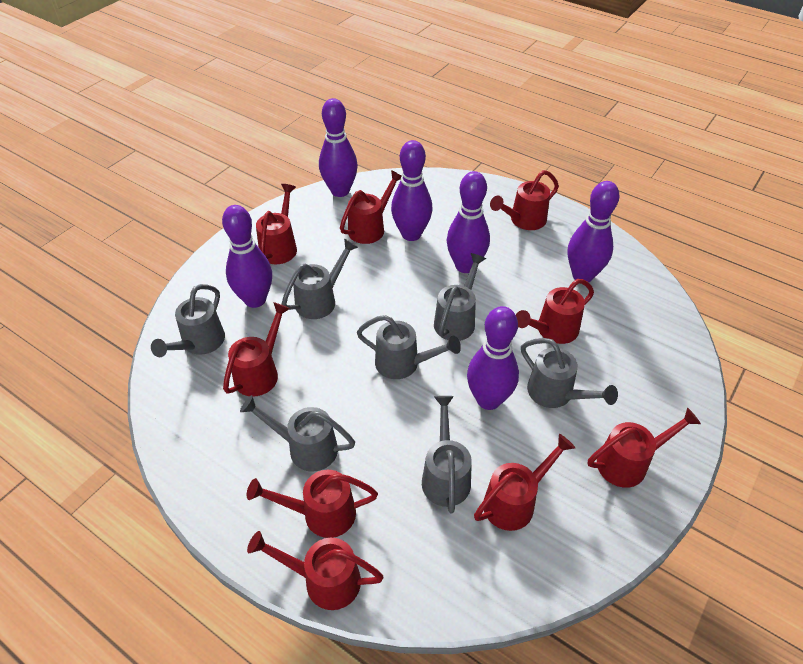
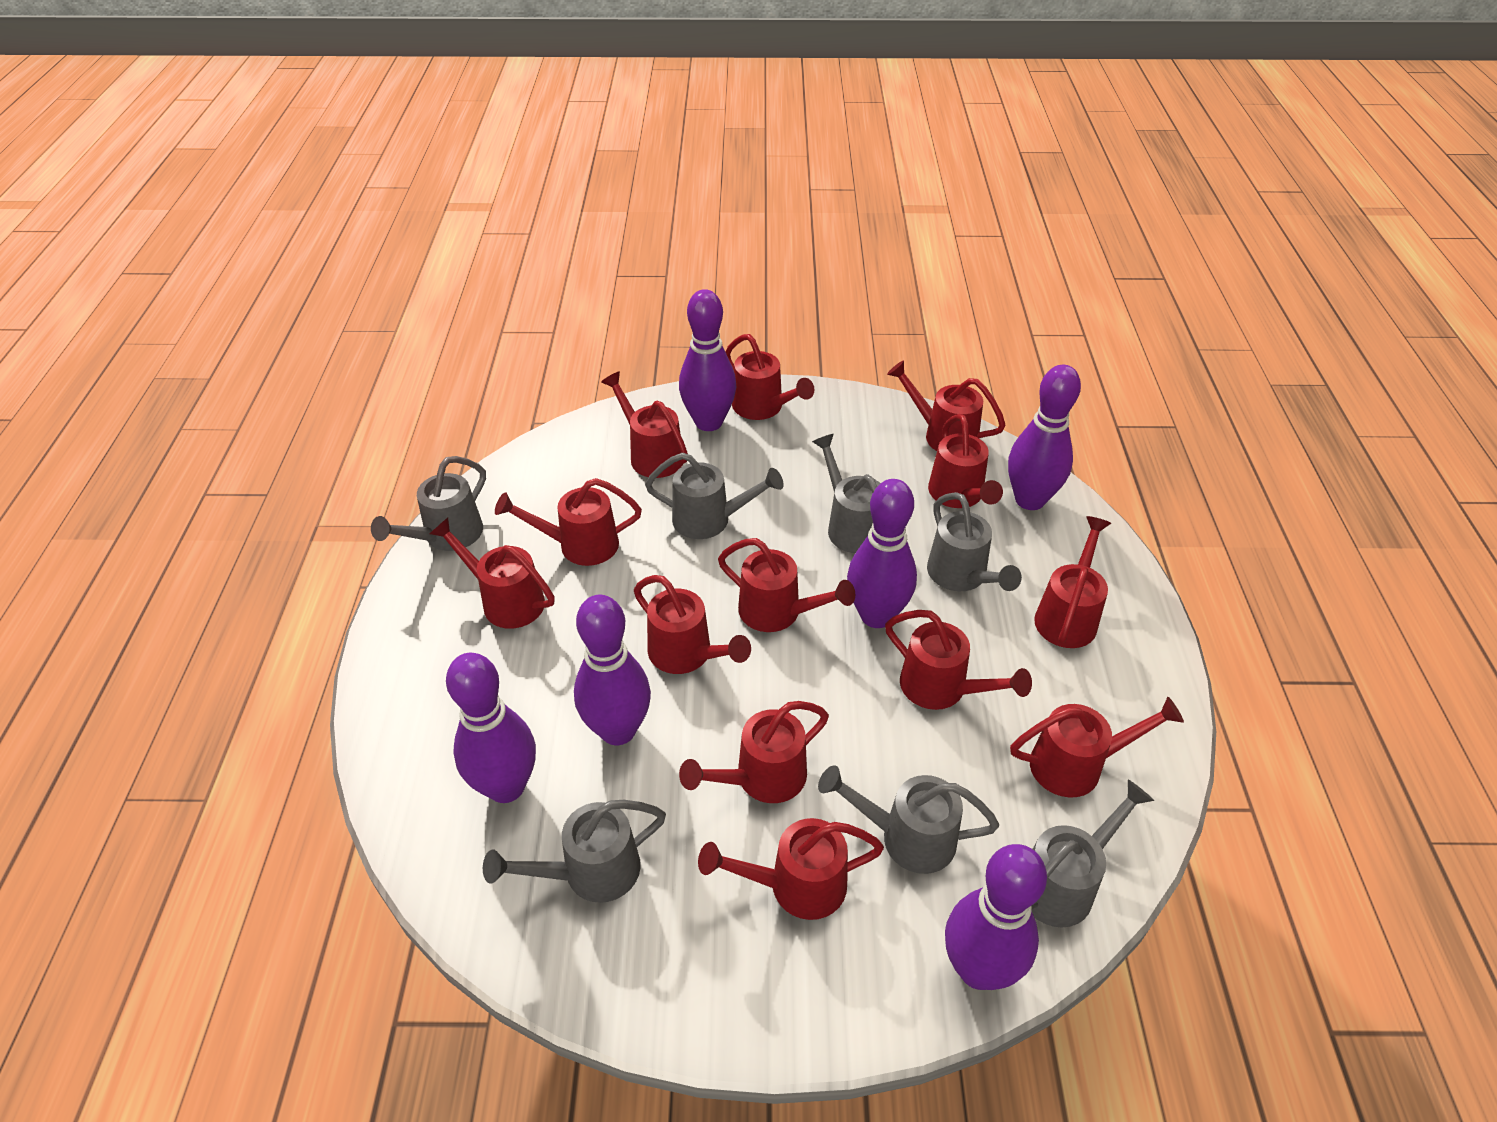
red watering can: 9 -> 13

